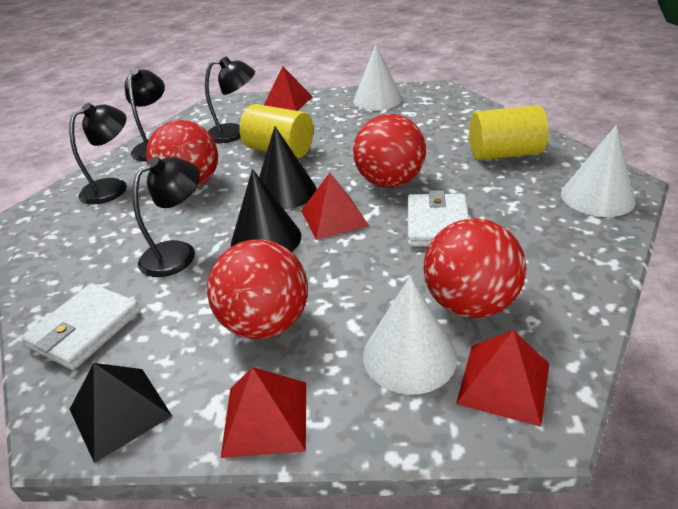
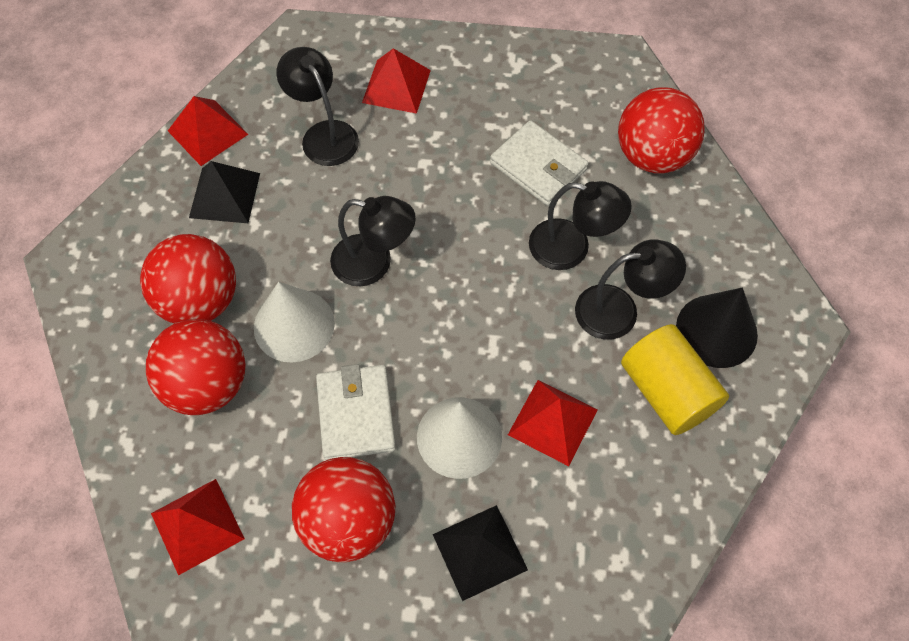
black cone: 2 -> 1
black pyramid: 1 -> 2
white cone: 3 -> 2
yellow cylinder: 2 -> 1

